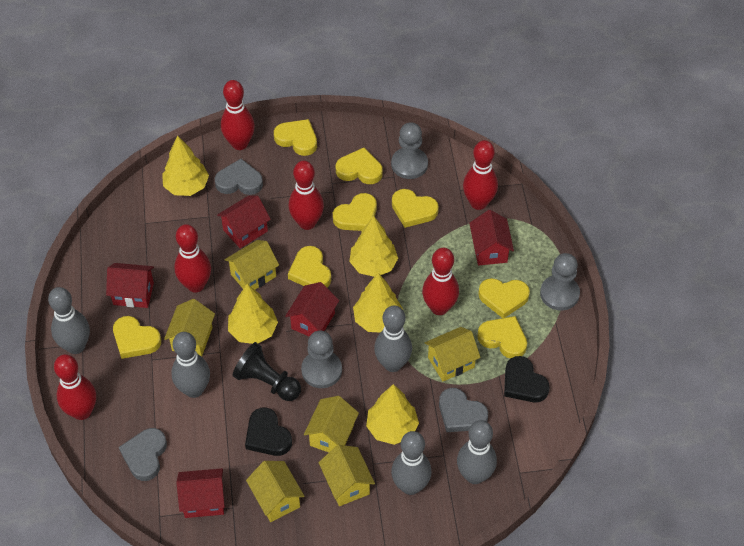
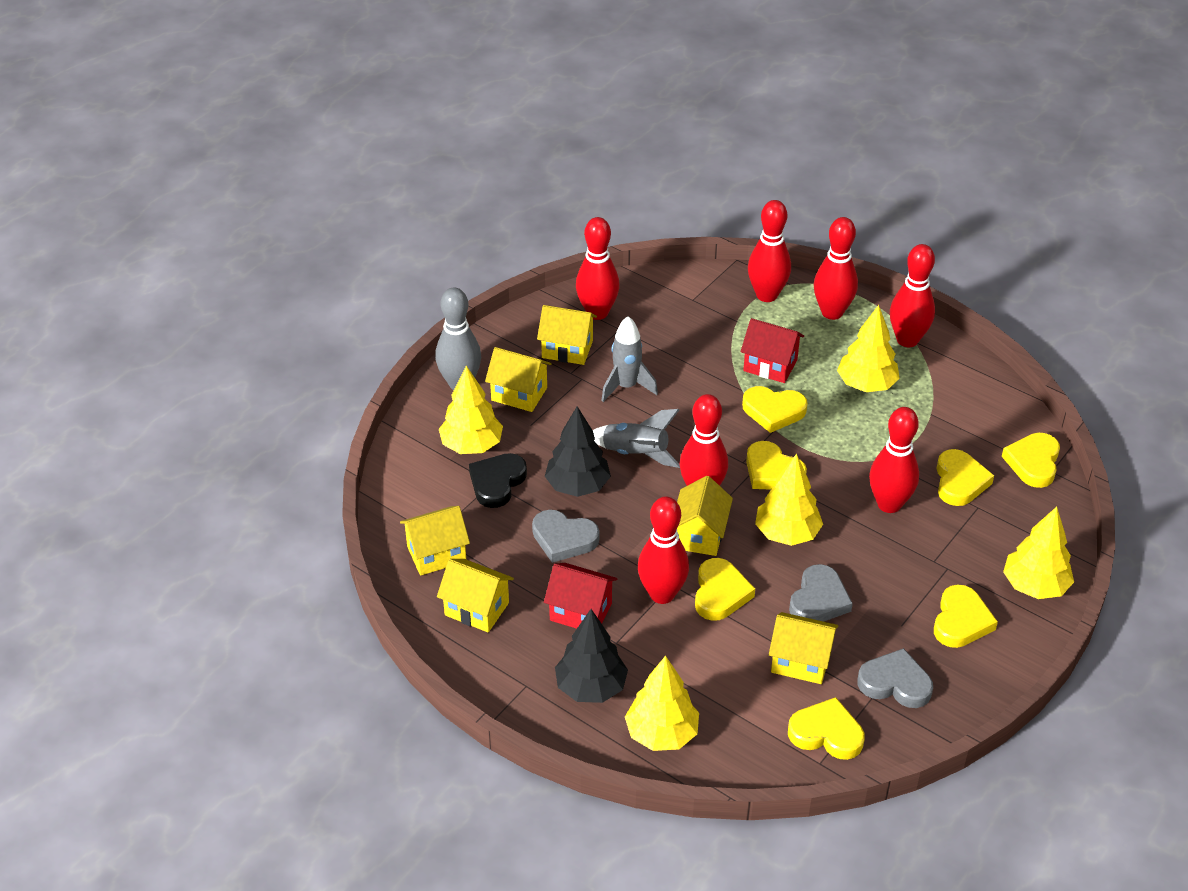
black heart: 2 -> 1
black pawn: 1 -> 0
black tree: 0 -> 2
grey bowling pin: 5 -> 1
grey pawn: 3 -> 0
grey rocket: 0 -> 2
red bowling pin: 6 -> 7
red house: 5 -> 2
yellow heart: 8 -> 7

